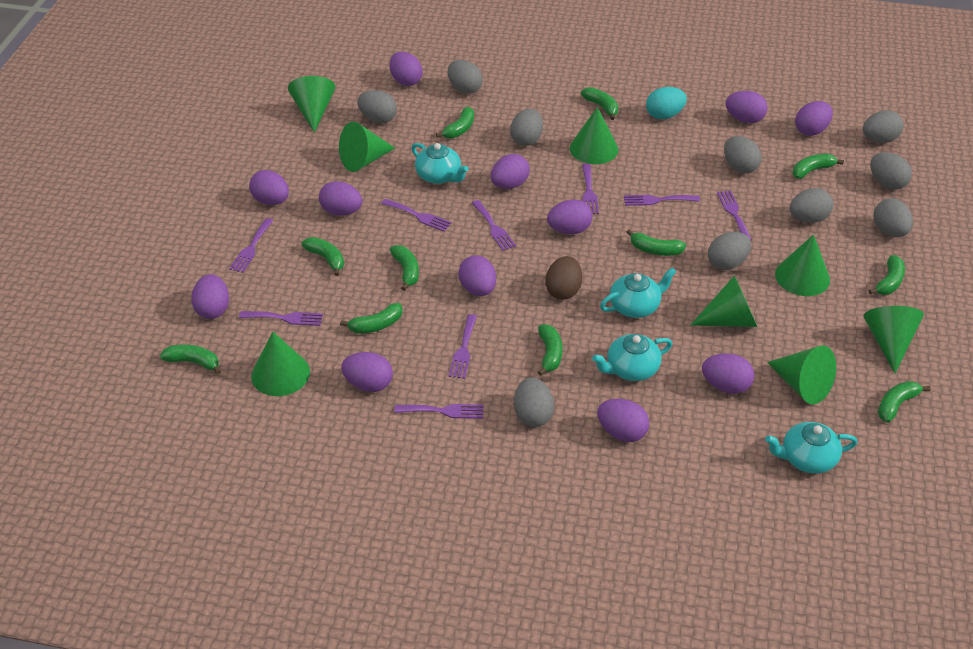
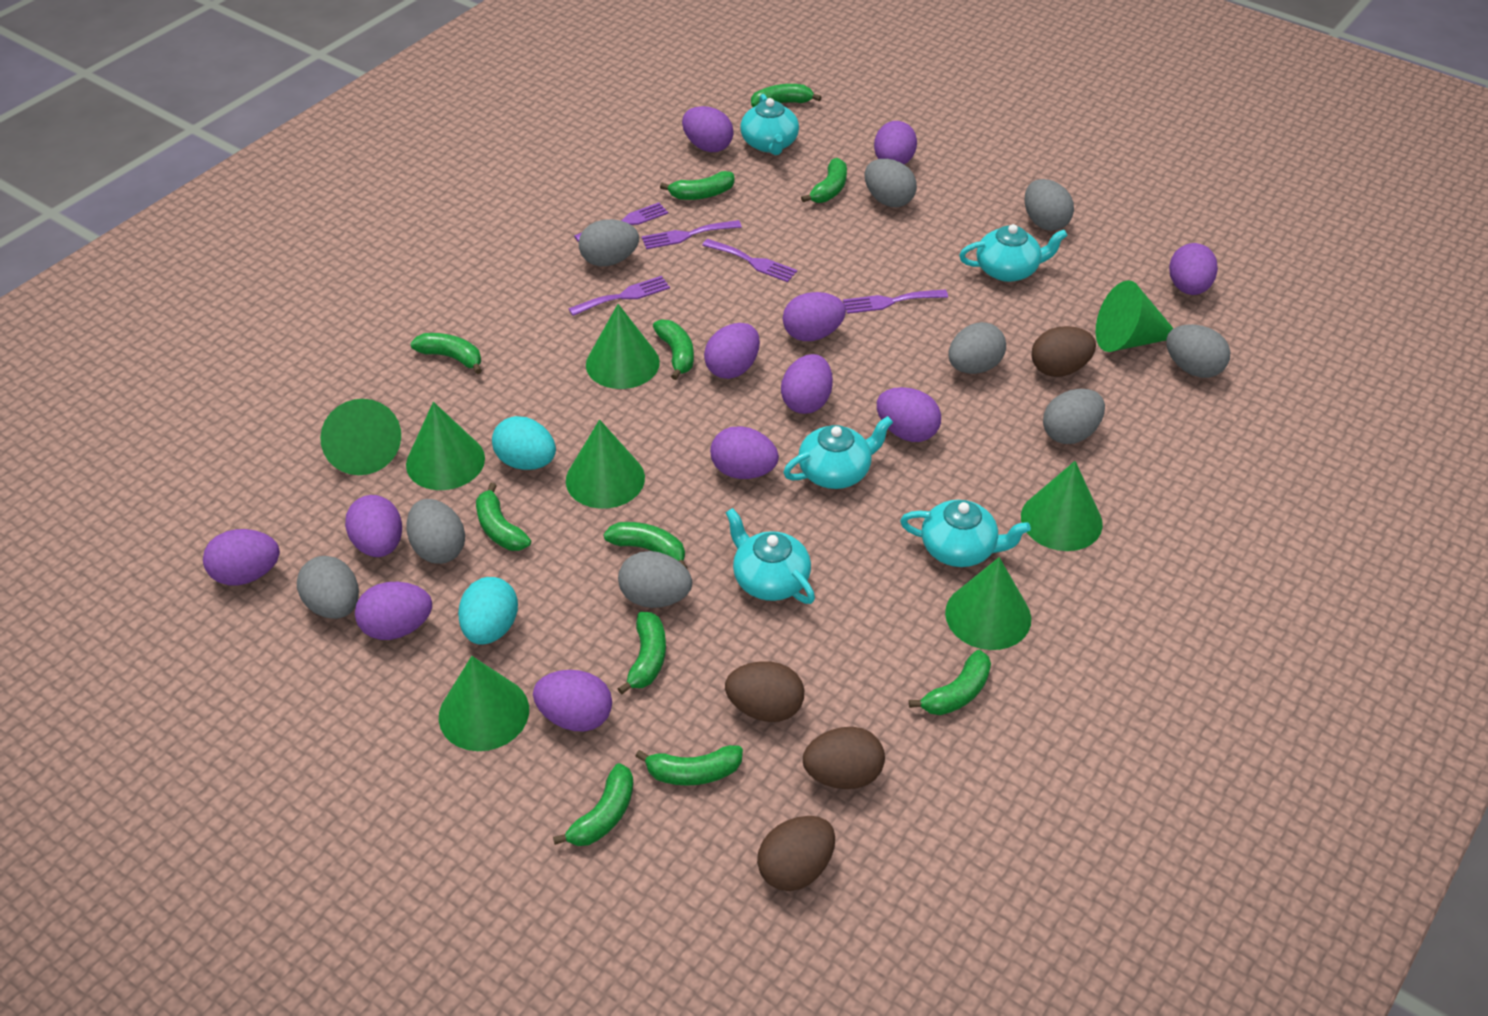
brown egg: 1 -> 4
grey egg: 10 -> 9
purple fork: 9 -> 5
turquoise egg: 1 -> 2
turquoise teapot: 4 -> 5

